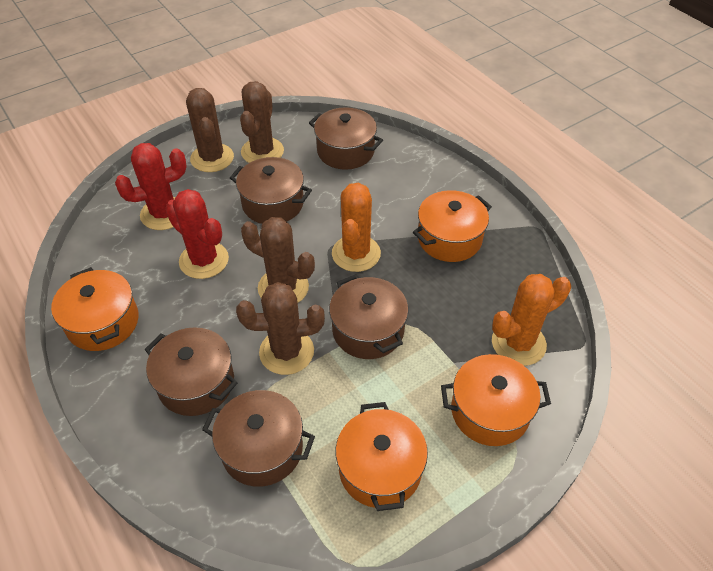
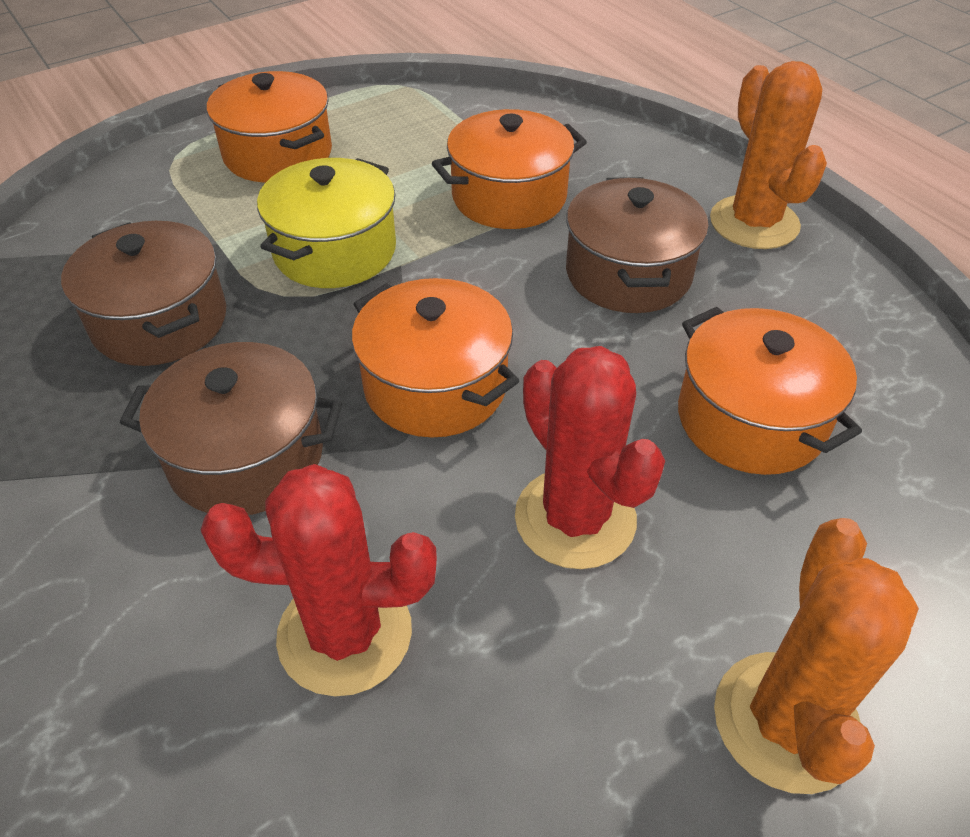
brown cactus: 4 -> 0
brown pot: 5 -> 3
yellow pot: 0 -> 1

